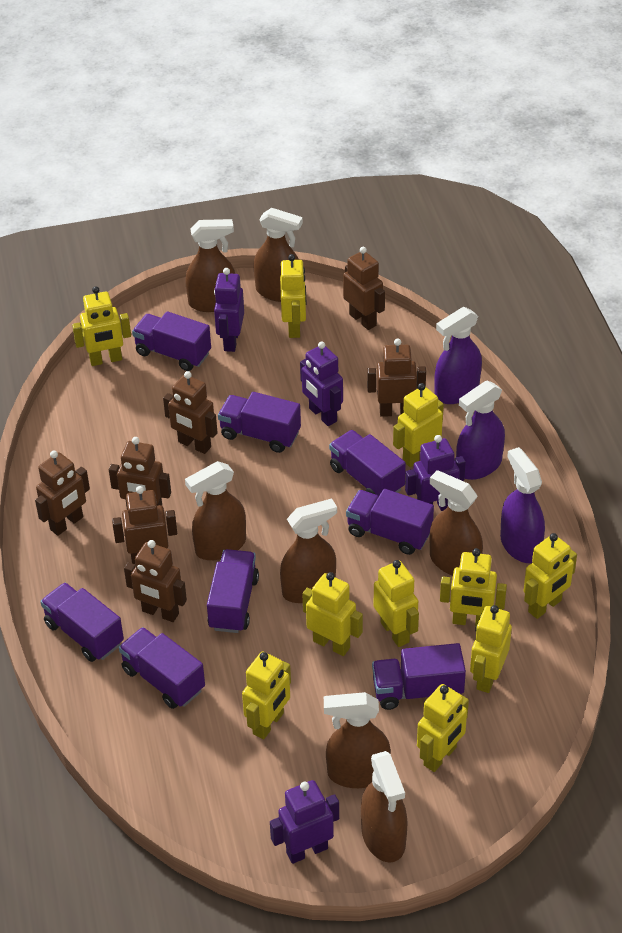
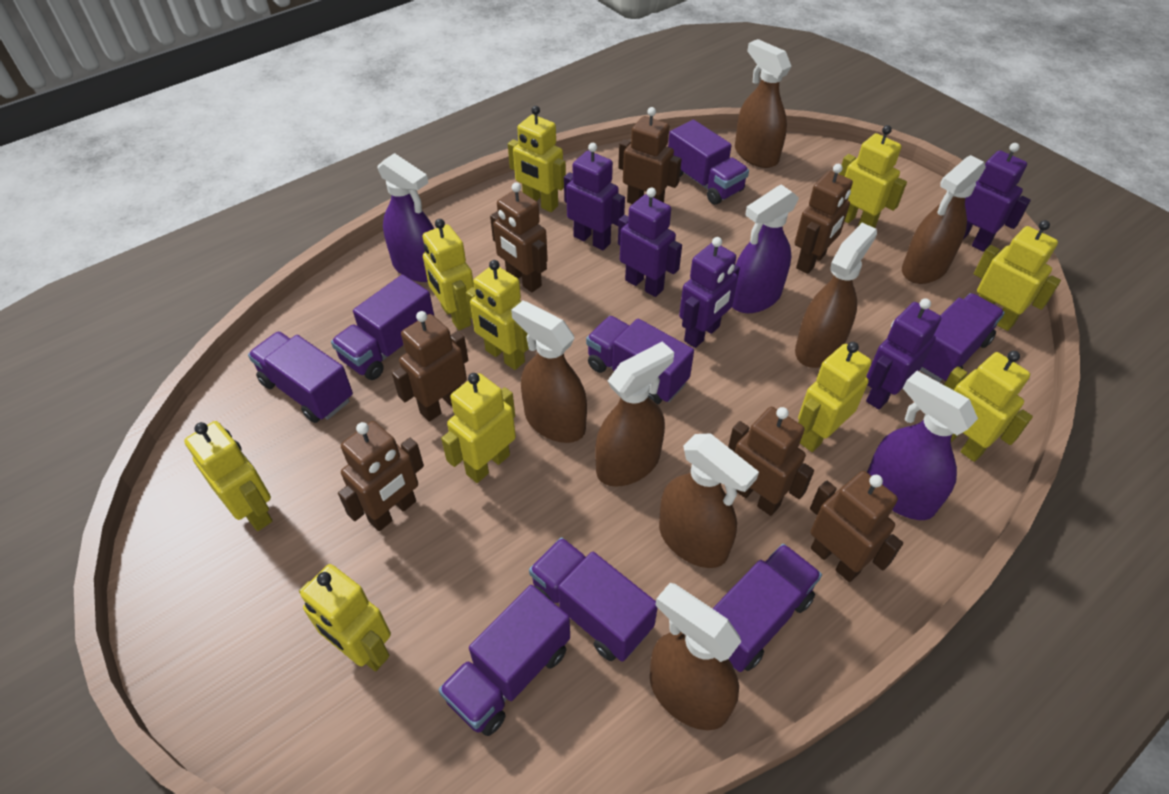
purple robot: 4 -> 5

